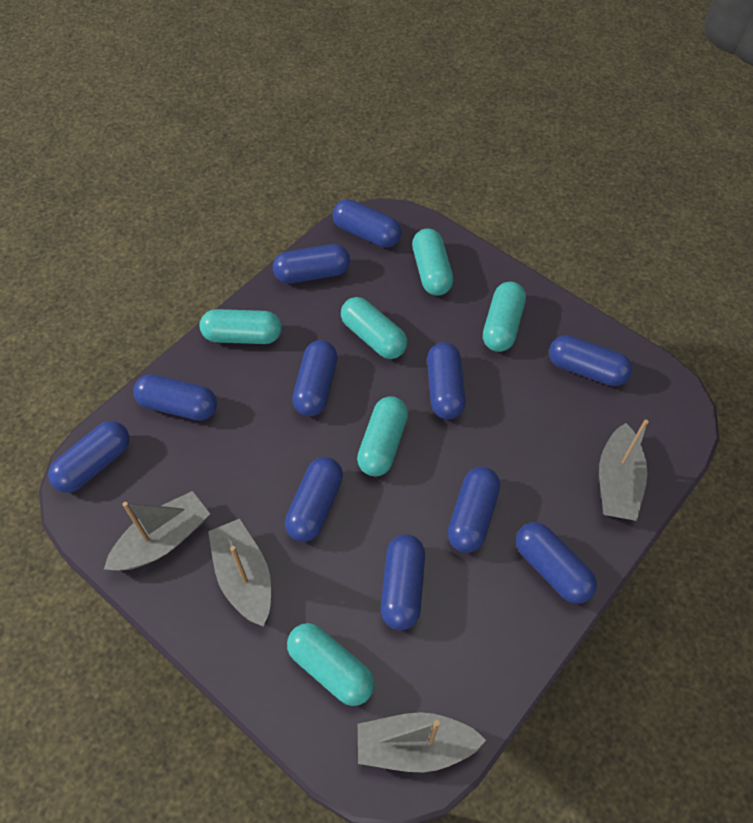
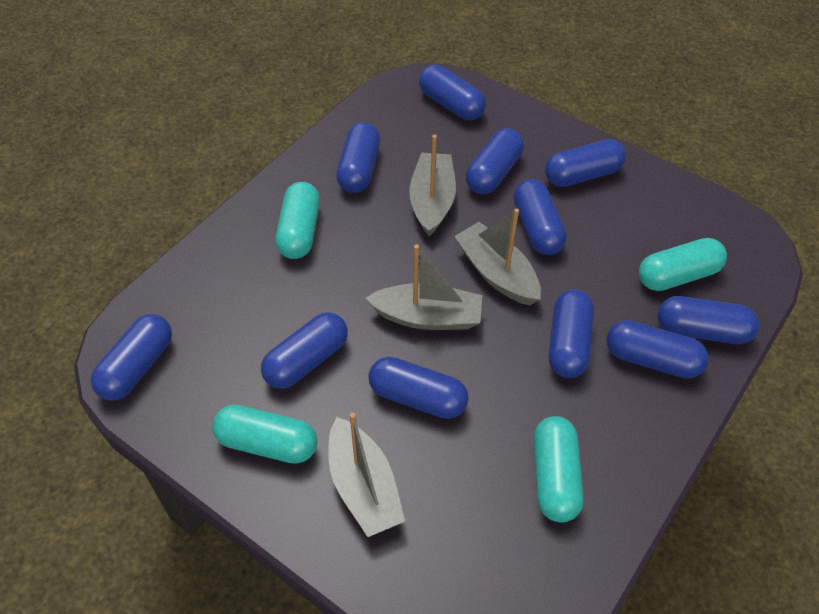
turquoise capsule: 6 -> 4

